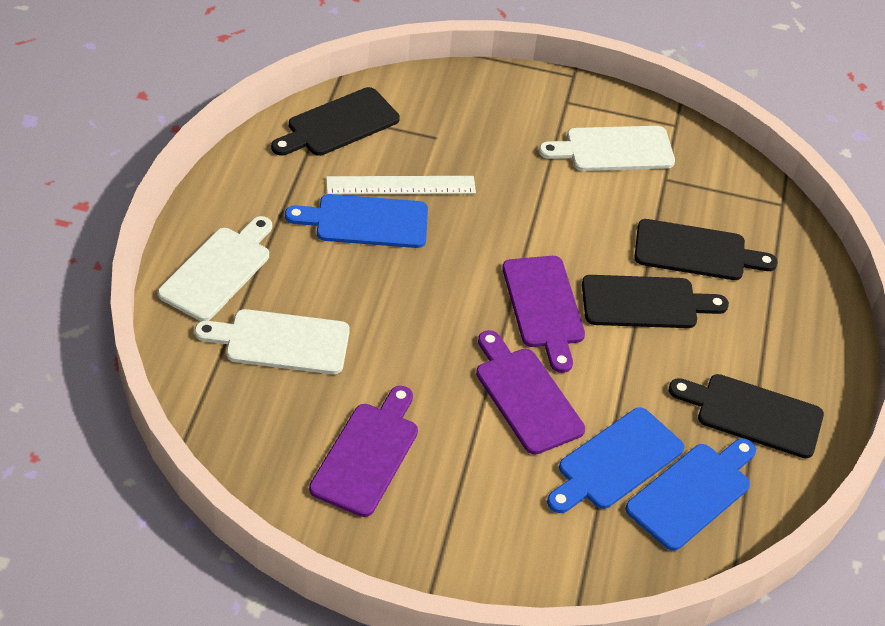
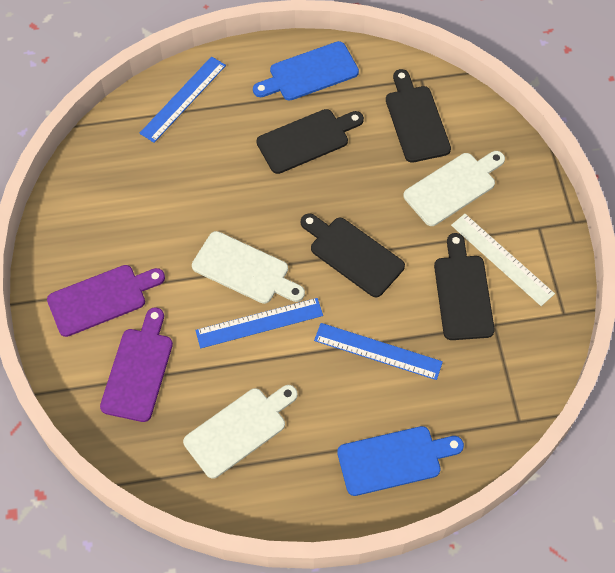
blue cutting board: 3 -> 2
blue ruler: 0 -> 3
purple cutting board: 3 -> 2

